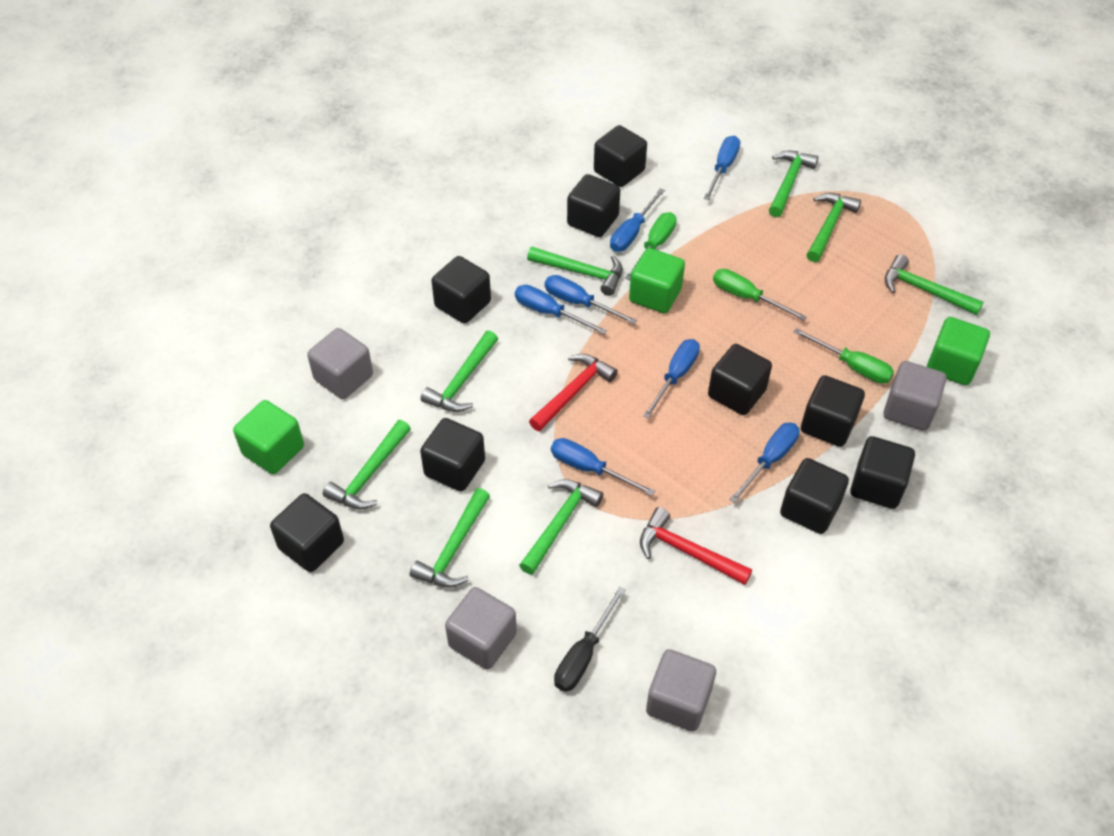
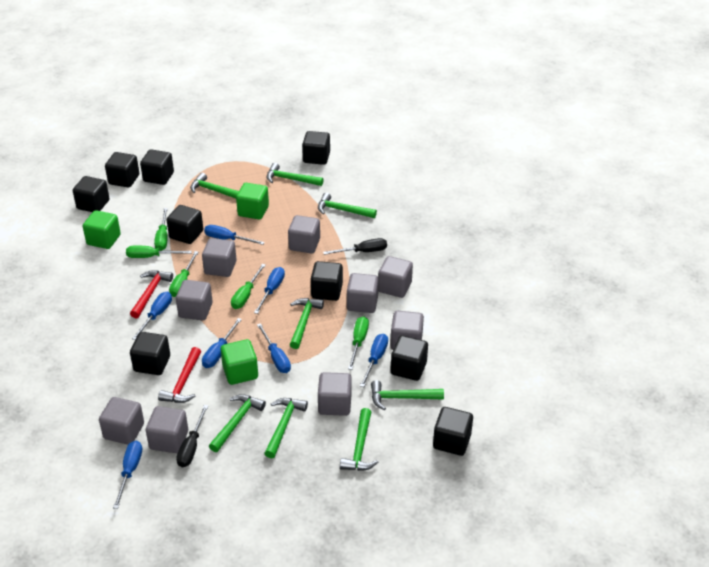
black screwdriver: 1 -> 2
green screwdriver: 3 -> 5
grey cube: 4 -> 9

